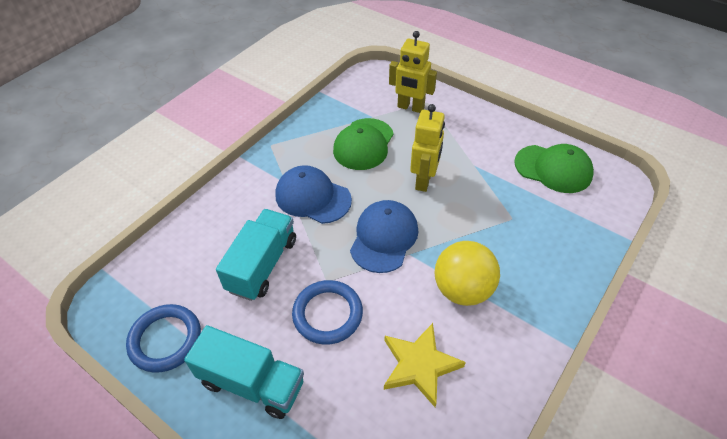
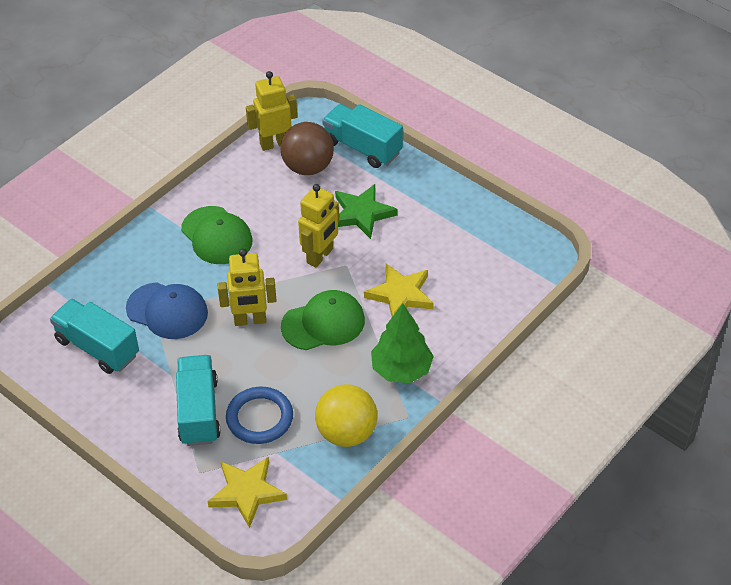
blue cap: 2 -> 1
blue ring: 2 -> 1
brown ball: 0 -> 1
green star: 0 -> 1
green tree: 0 -> 1
turquoise truck: 2 -> 3
yellow robot: 2 -> 3
yellow star: 1 -> 2

